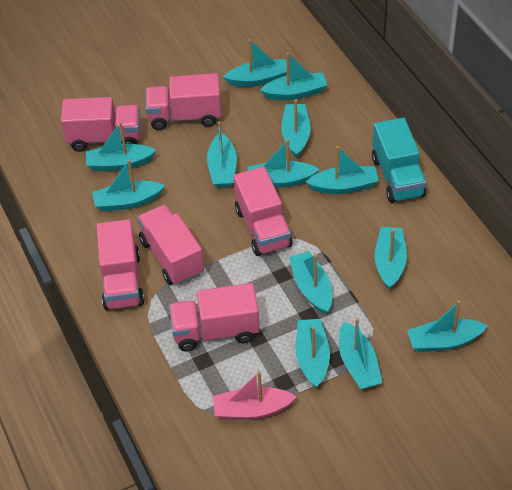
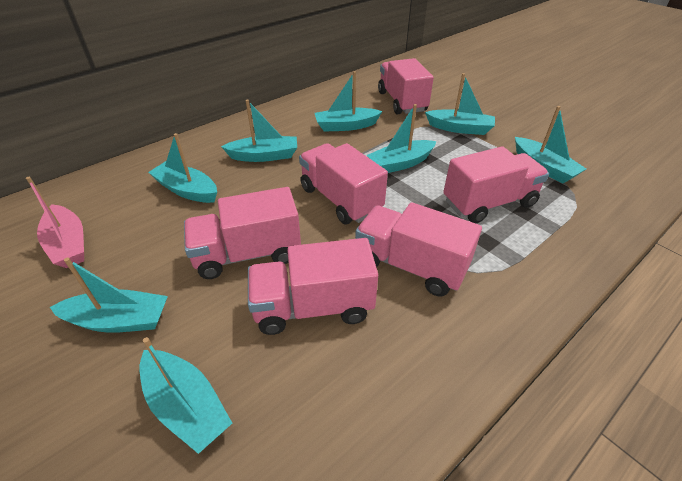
turquoise boat: 13 -> 8
turquoise truck: 1 -> 0

